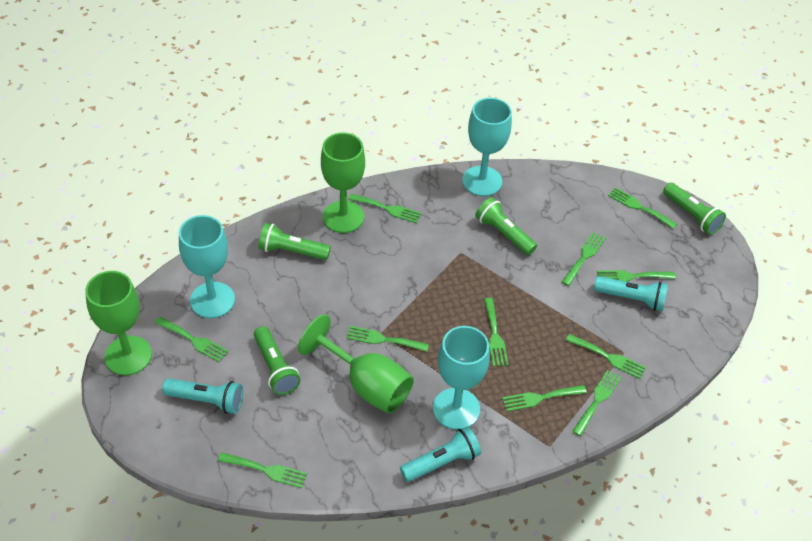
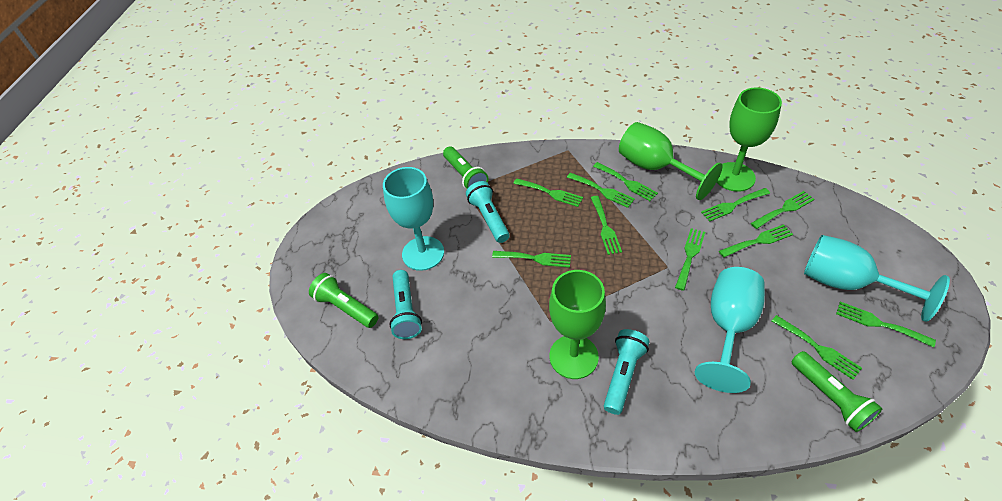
green flashlight: 4 -> 3

